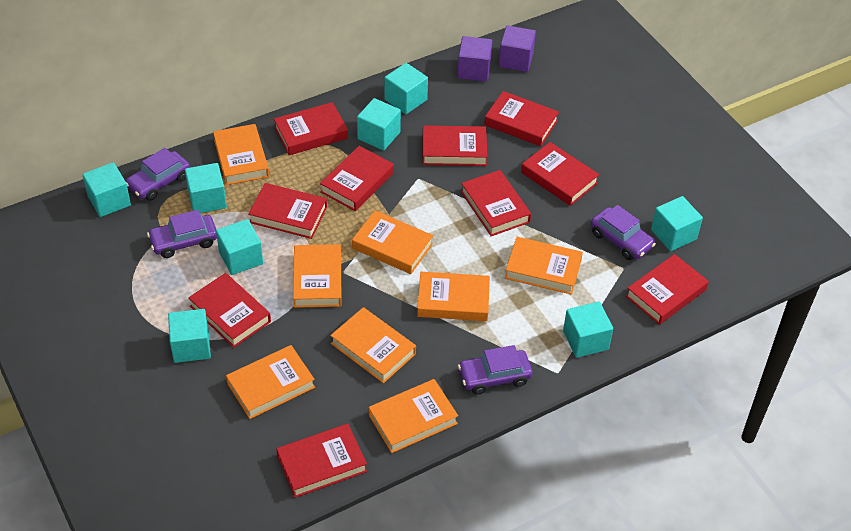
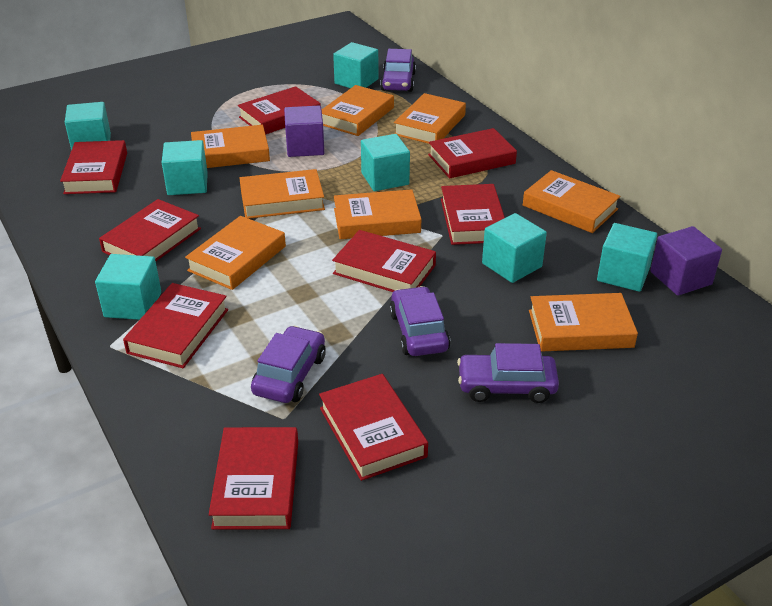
red book: 10 -> 9
turquoise cube: 8 -> 7

